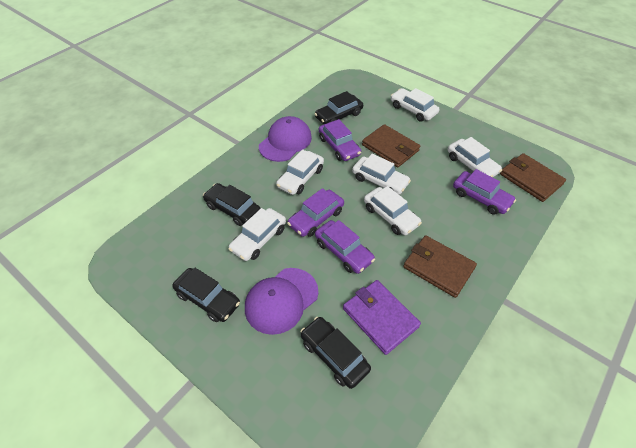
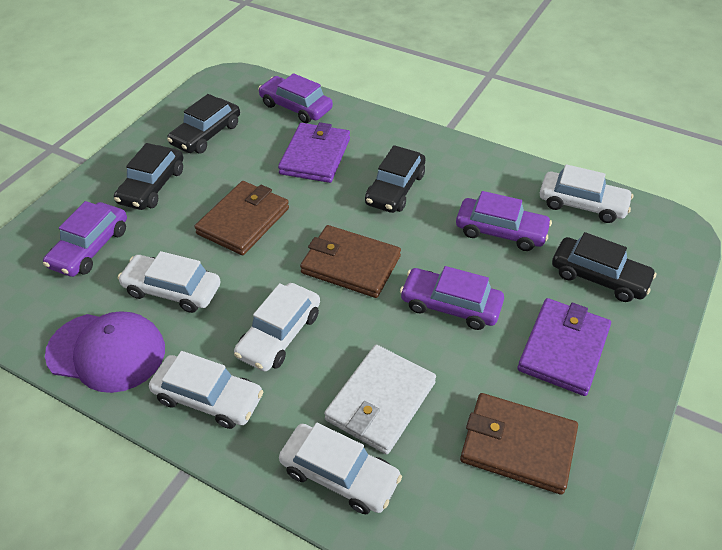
purple cap: 2 -> 1
purple wallet: 1 -> 2
white car: 6 -> 5
white wallet: 0 -> 1

